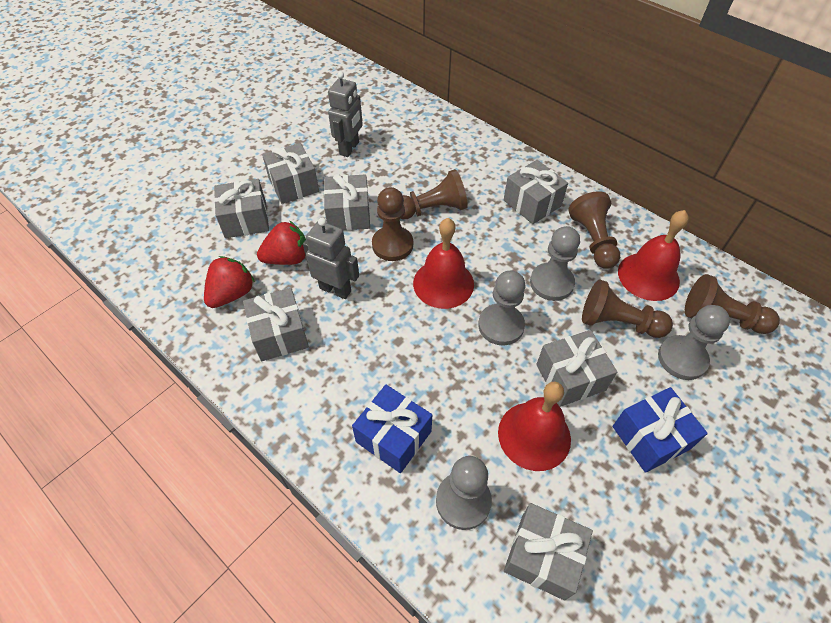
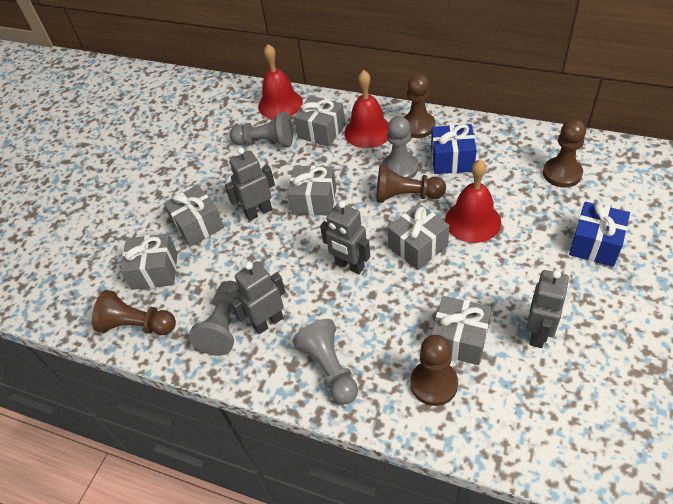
grey gift: 7 -> 6
grey robot: 2 -> 4
red strawberry: 2 -> 0

